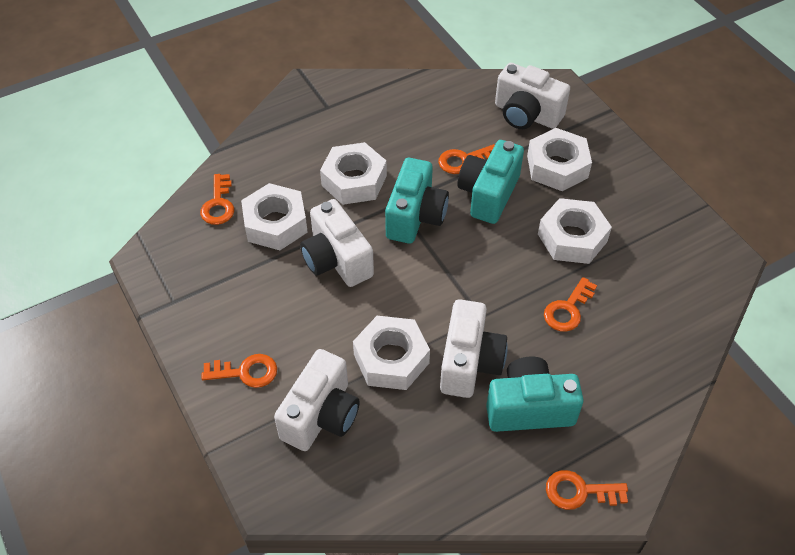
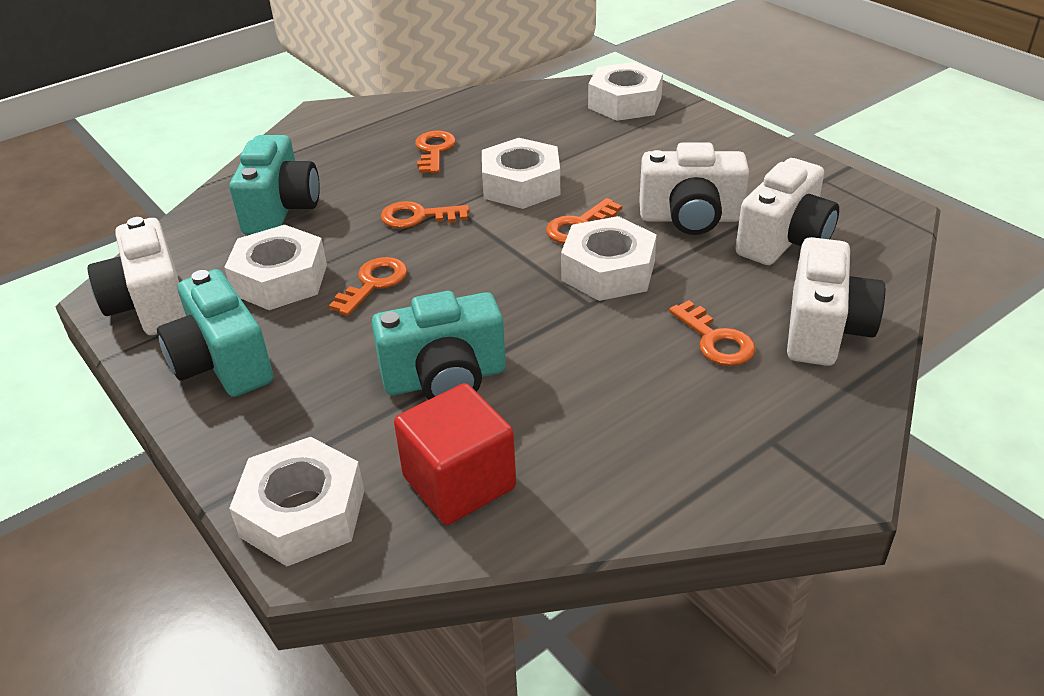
red cube: 0 -> 1

